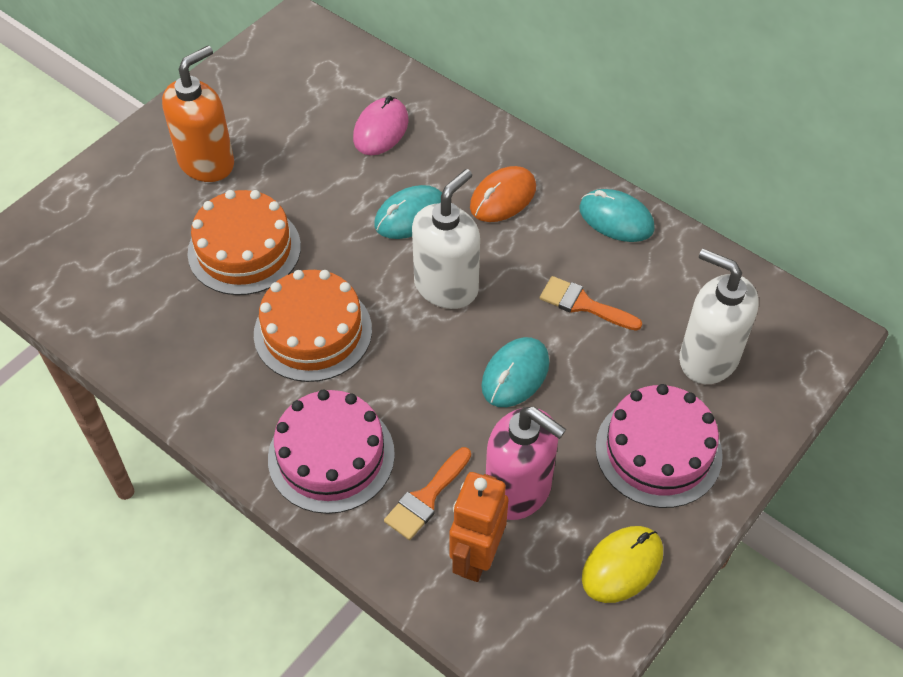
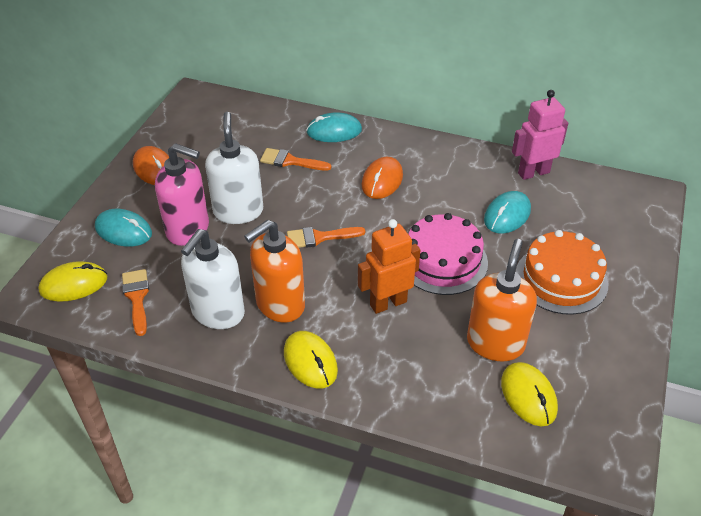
orange brush: 2 -> 3
orange cake: 2 -> 1
orange mouse: 1 -> 2
orange soap dispenser: 1 -> 2
pink cake: 2 -> 1
pink mouse: 1 -> 0
pink robot: 0 -> 1
yellow mouse: 1 -> 3

